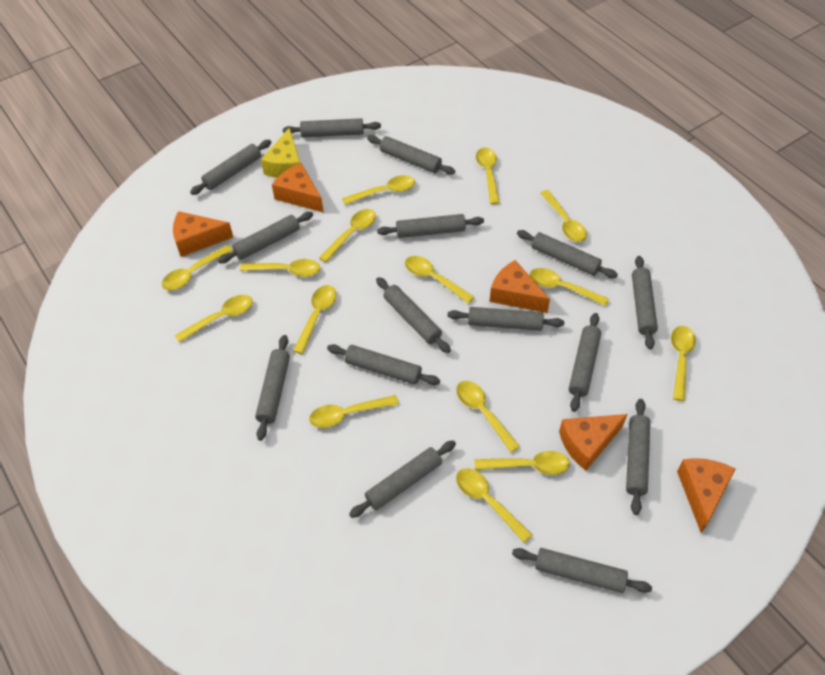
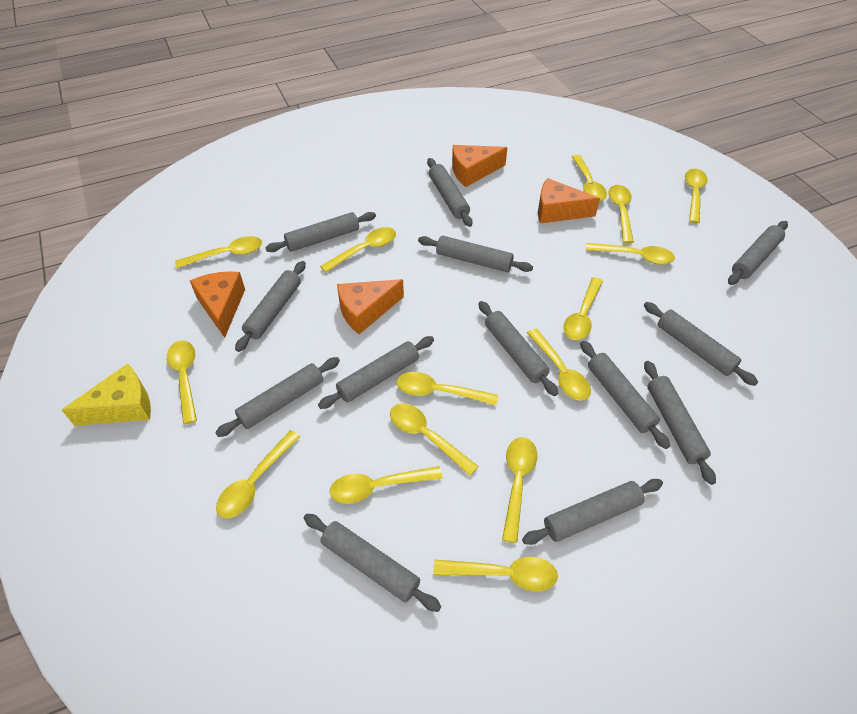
grey rolling pin: 15 -> 13
orange cheese: 5 -> 4

